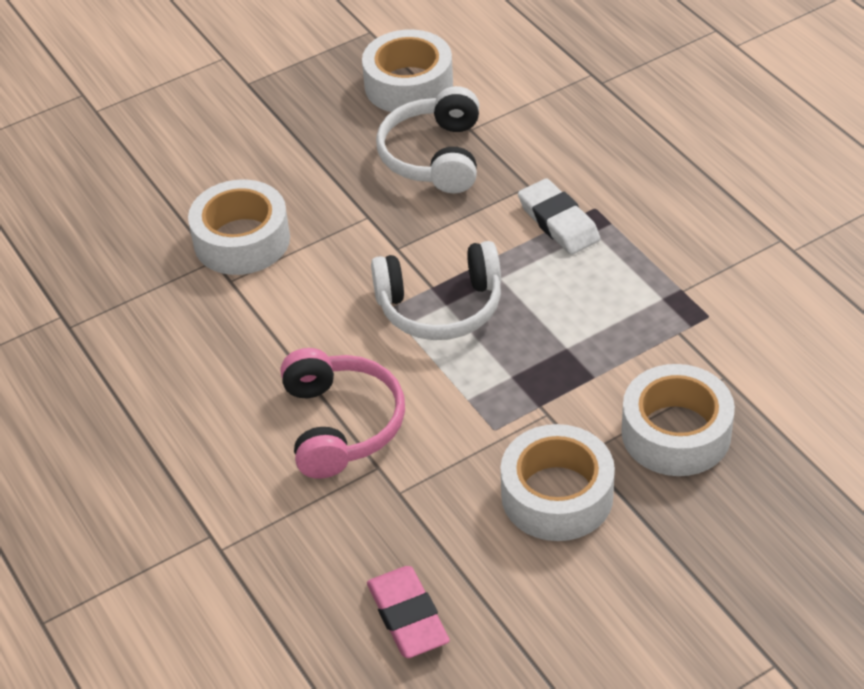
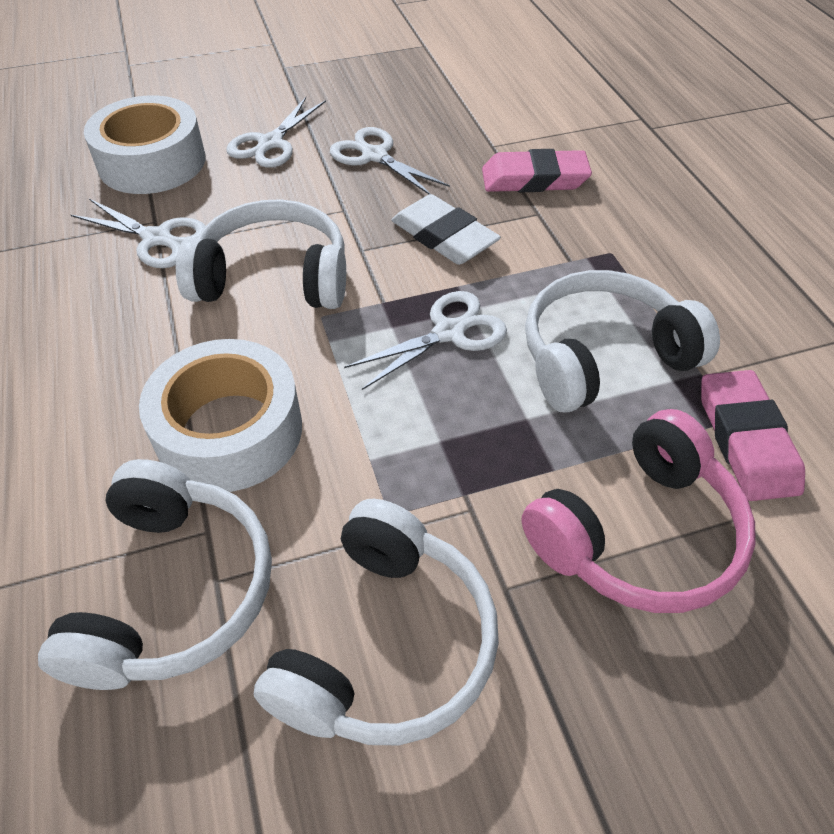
pink eraser: 1 -> 2
white headphones: 2 -> 4
white scissors: 0 -> 4
white tape: 4 -> 2

